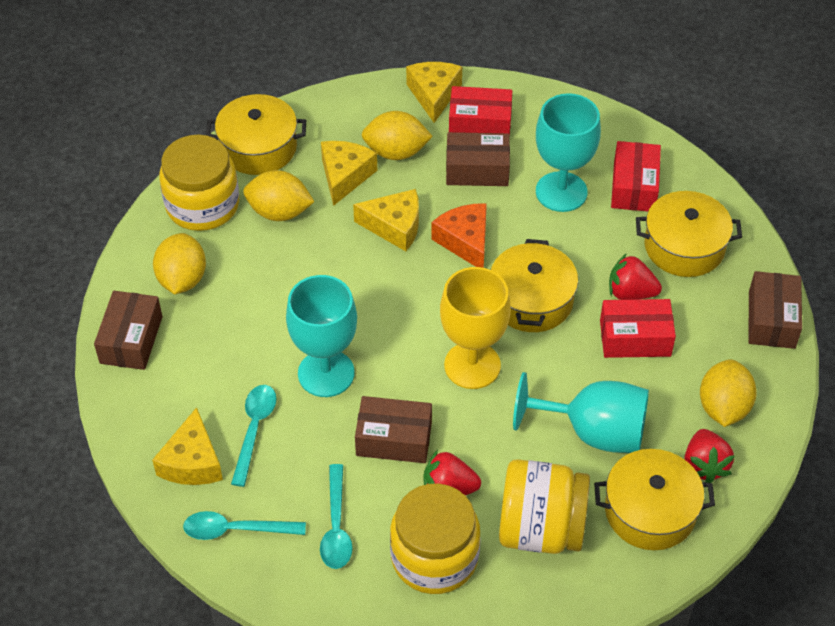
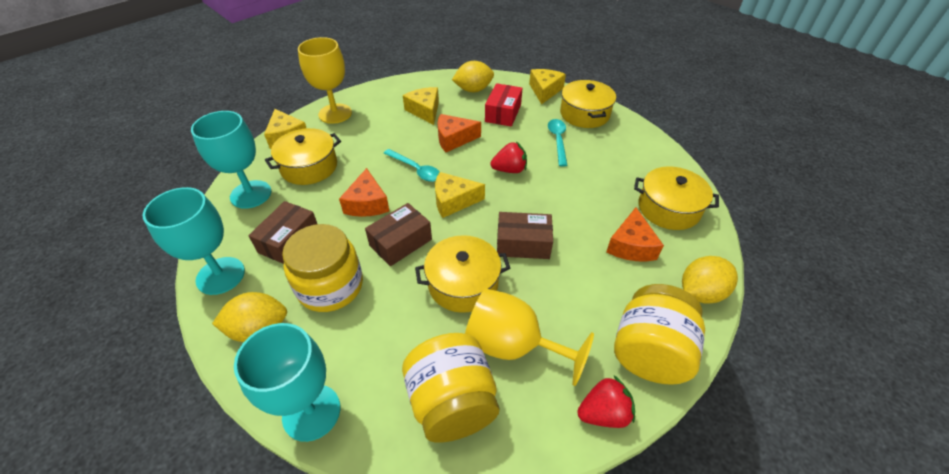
brown box: 4 -> 3
orange cheese: 1 -> 3
red box: 3 -> 1
red strawberry: 3 -> 2
turquoise spoon: 3 -> 2
yellow goblet: 1 -> 2
yellow lemon: 4 -> 3

